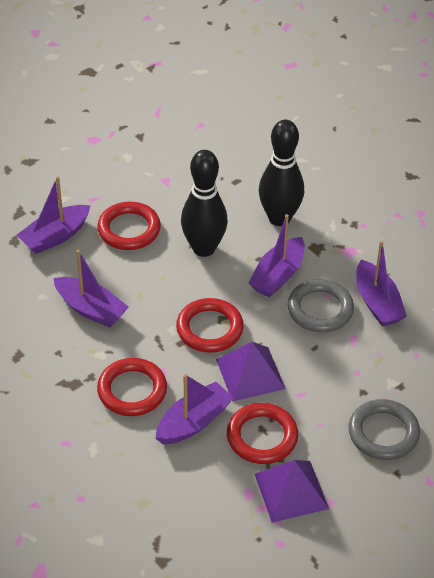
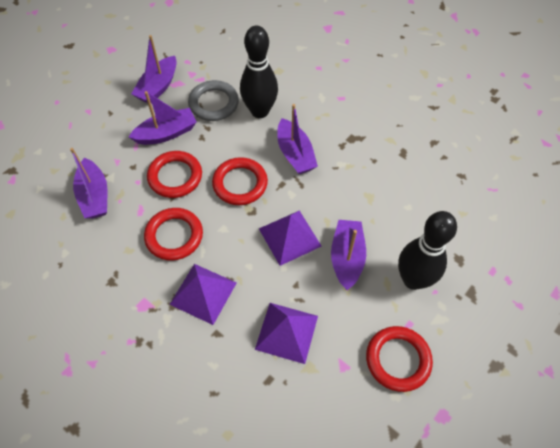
grey ring: 2 -> 1
purple pyramid: 2 -> 3

